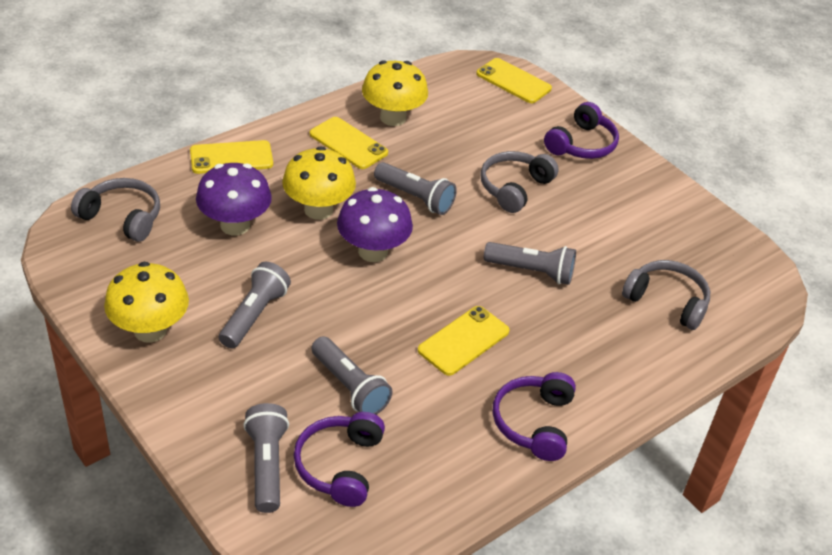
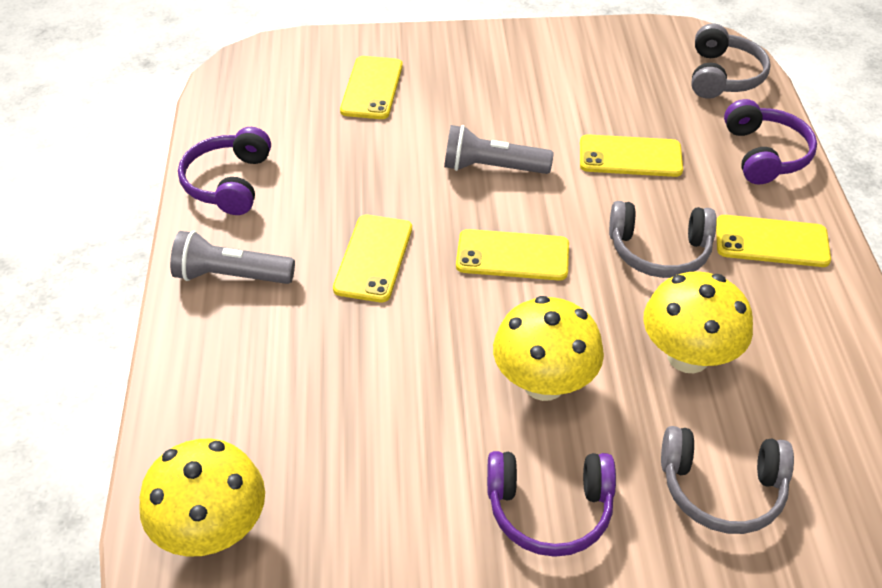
grey flashlight: 5 -> 2
purple mushroom: 2 -> 0
yellow phone: 4 -> 5

